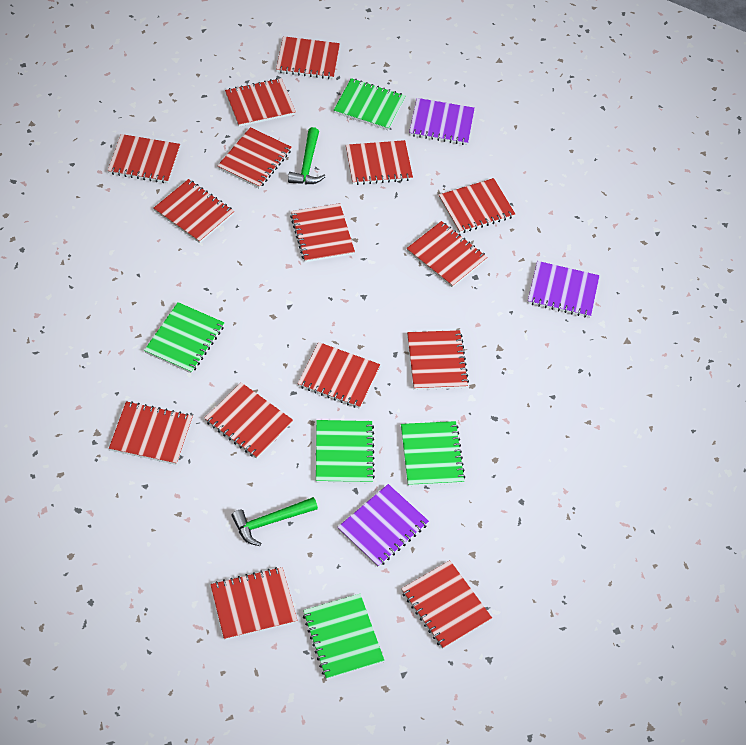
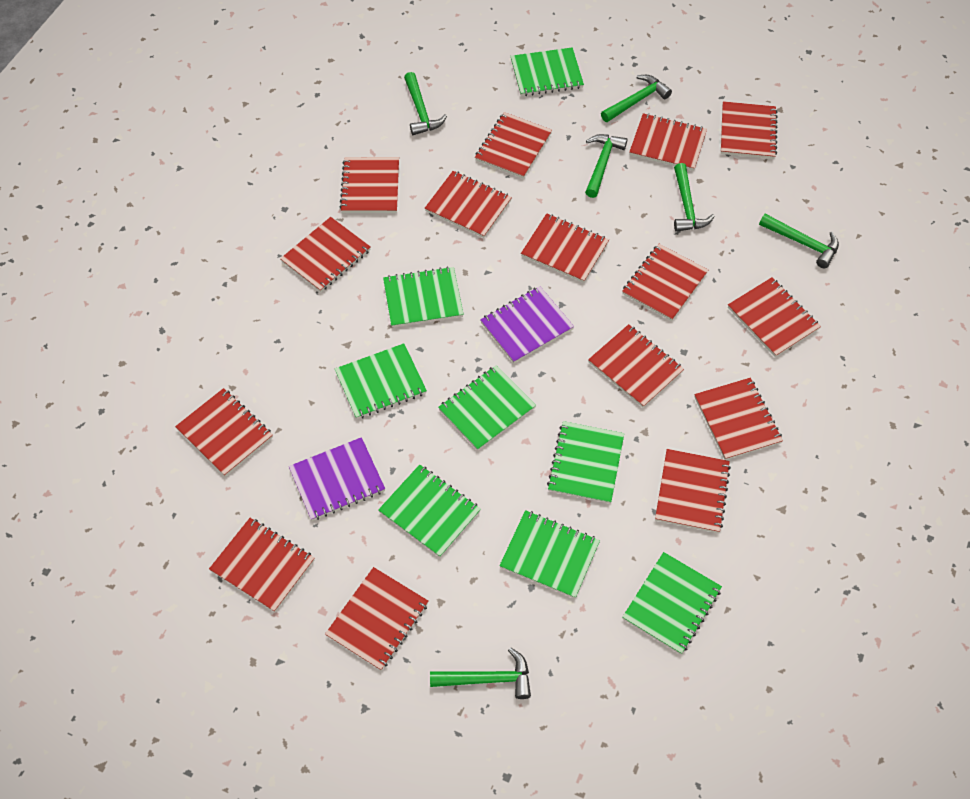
green hammer: 2 -> 6
green notebook: 5 -> 8
purple notebook: 3 -> 2

